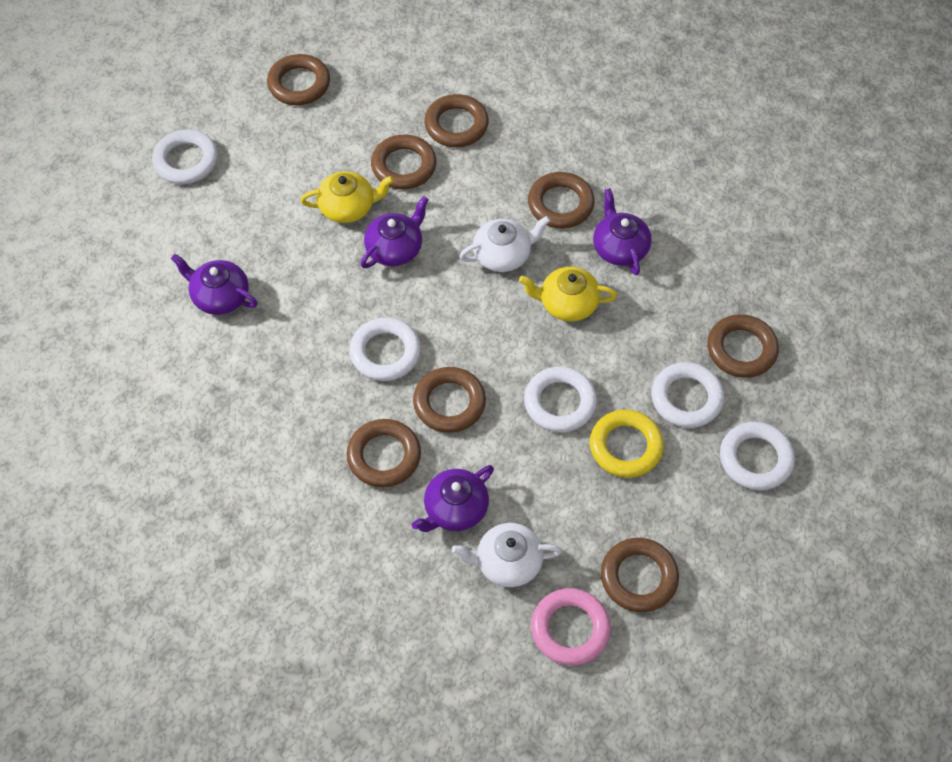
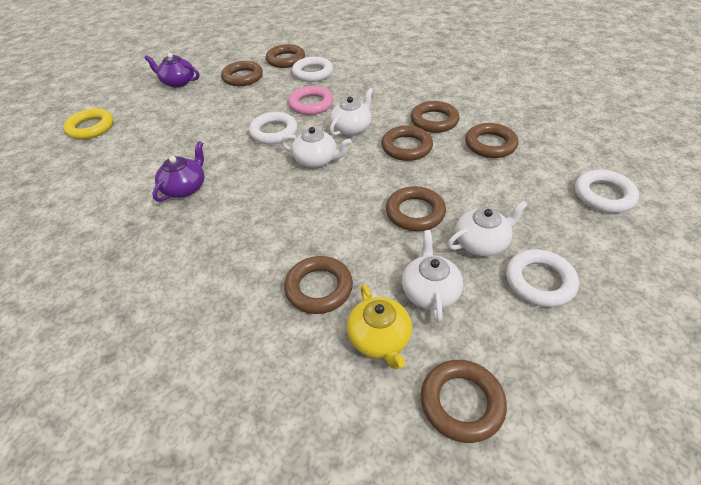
purple teapot: 4 -> 2
white ring: 5 -> 4
white teapot: 2 -> 4
yellow teapot: 2 -> 1

